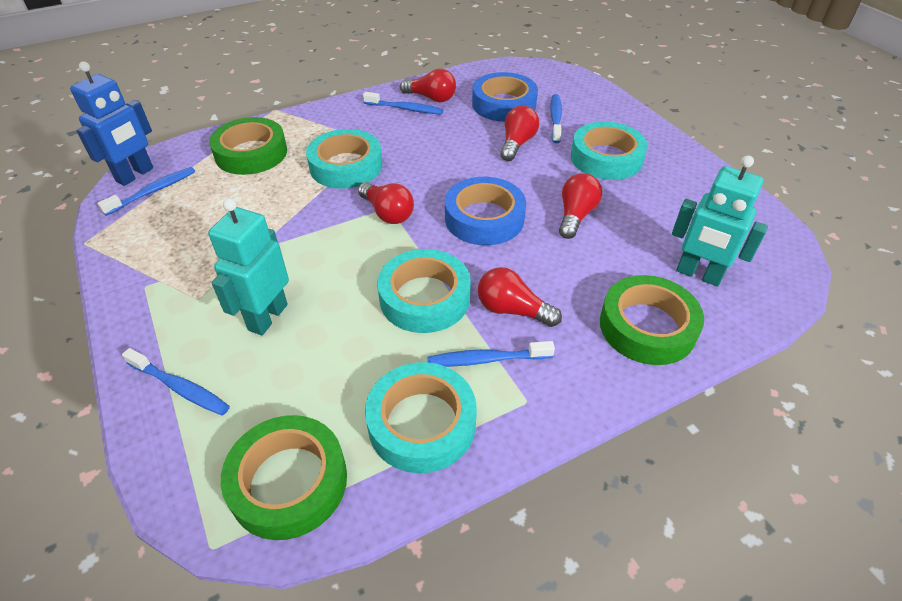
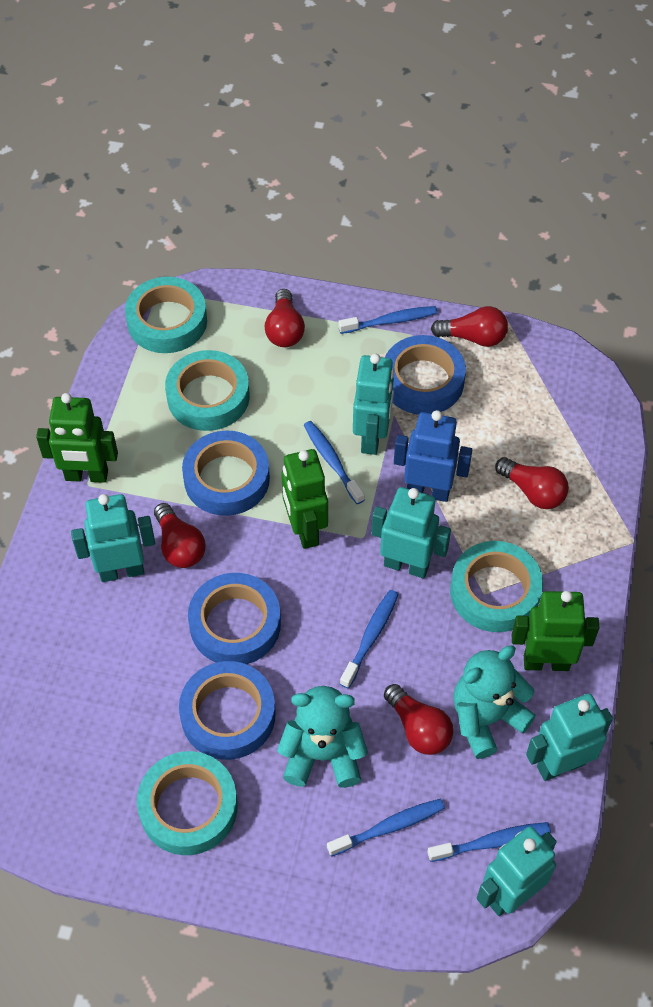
blue tape: 2 -> 4
green robot: 0 -> 3
green tape: 3 -> 0
turquoise robot: 2 -> 5
turquoise teddy bear: 0 -> 2

